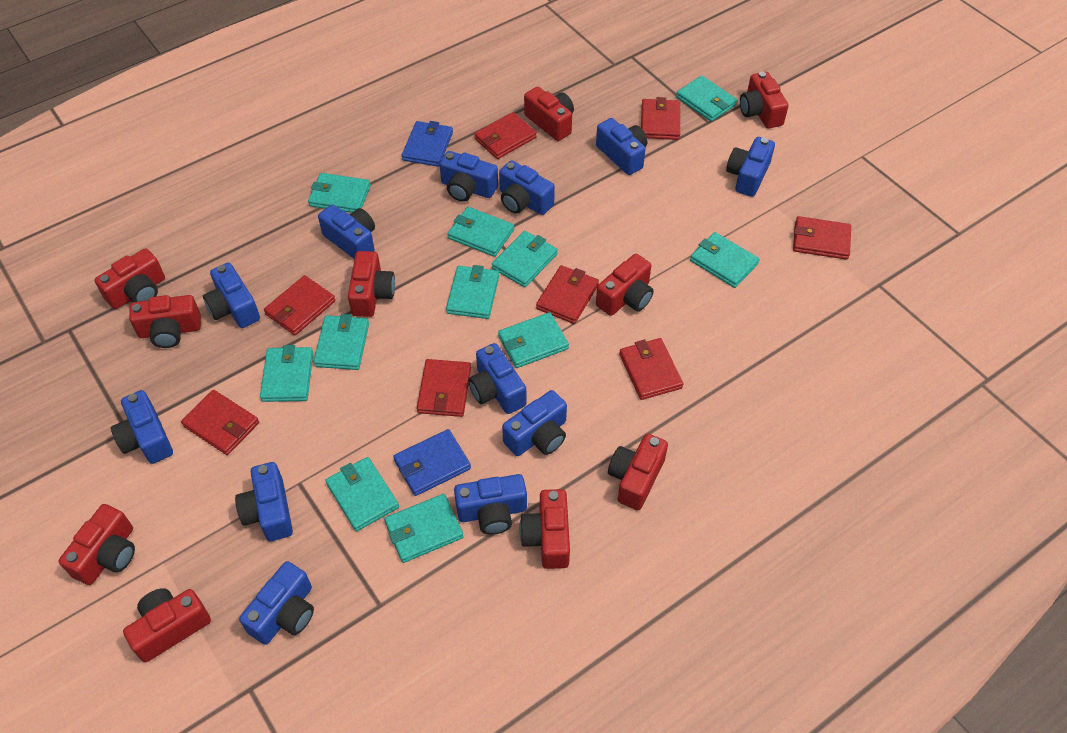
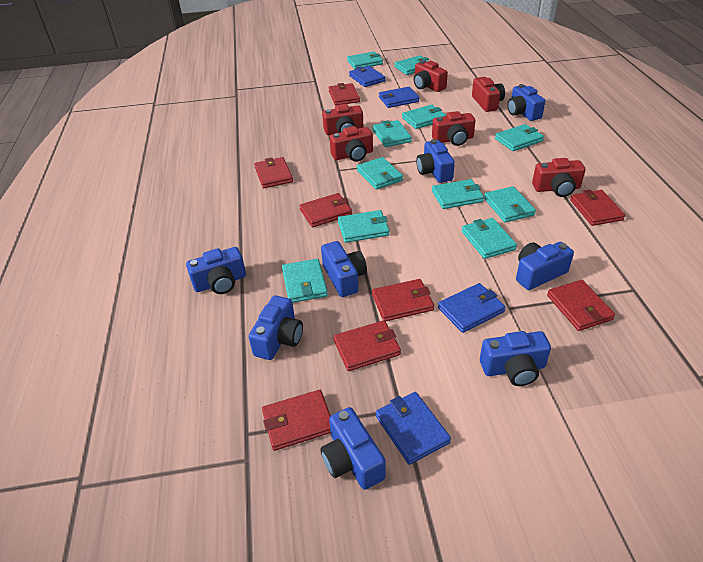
blue camera: 12 -> 8
blue wallet: 2 -> 4
red camera: 10 -> 6

